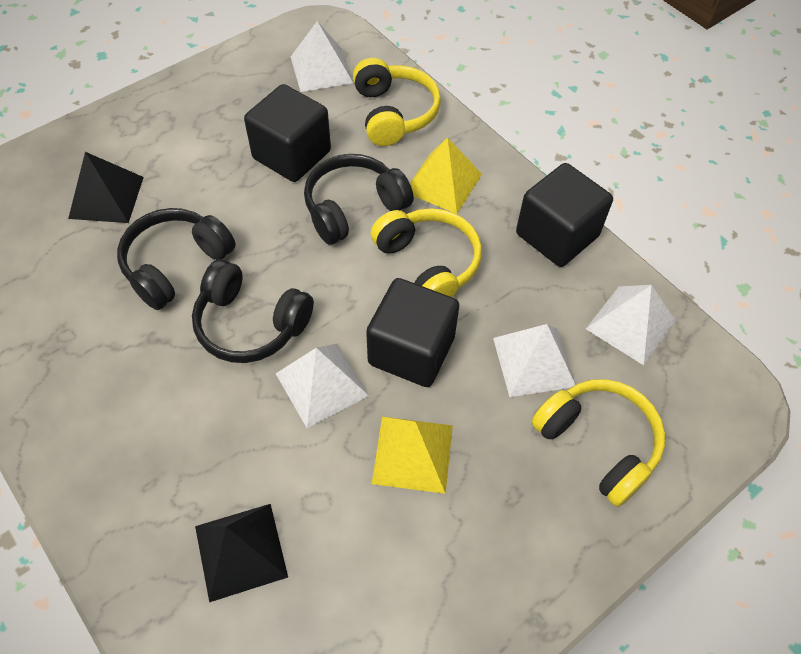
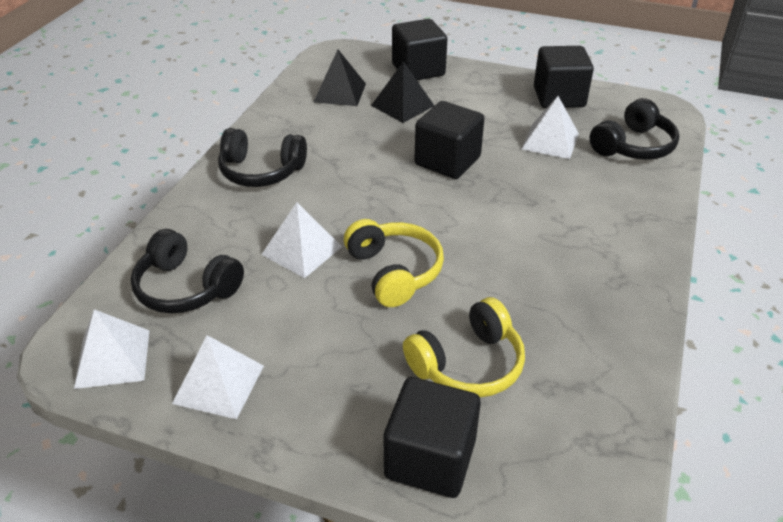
black cube: 3 -> 4
yellow headphones: 3 -> 2
yellow pyramid: 2 -> 0

